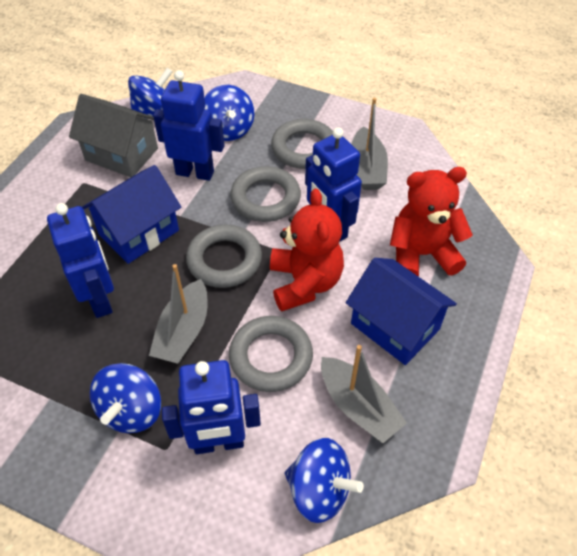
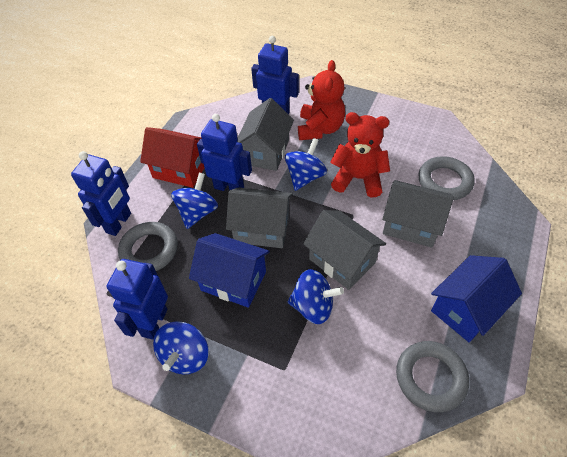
grey boat: 3 -> 0
grey house: 1 -> 4
grey ring: 4 -> 3
red house: 0 -> 1

